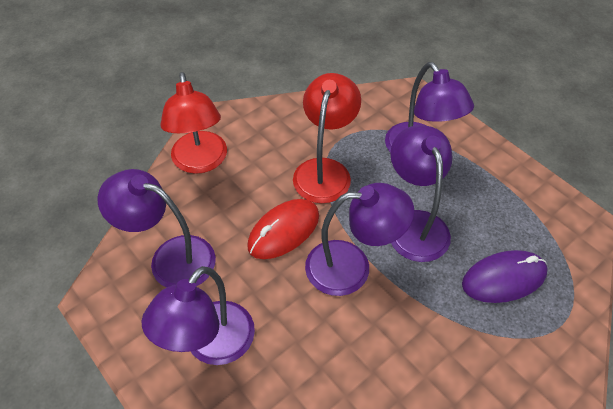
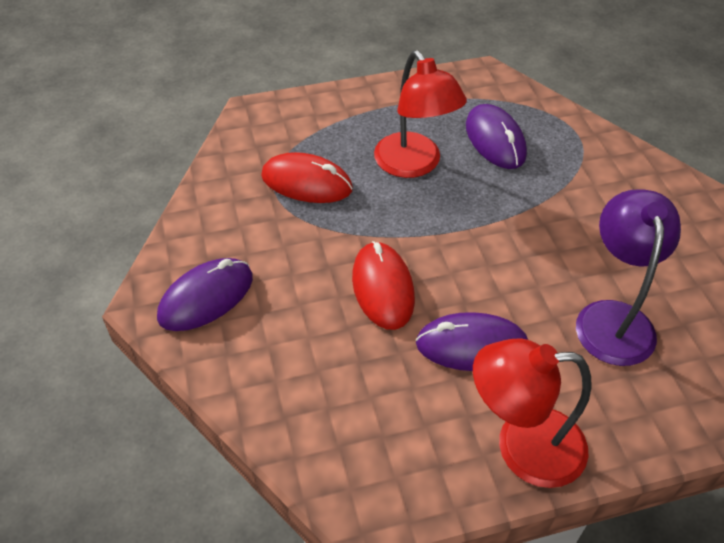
purple lamp: 5 -> 1
purple mouse: 1 -> 3
red mouse: 1 -> 2

